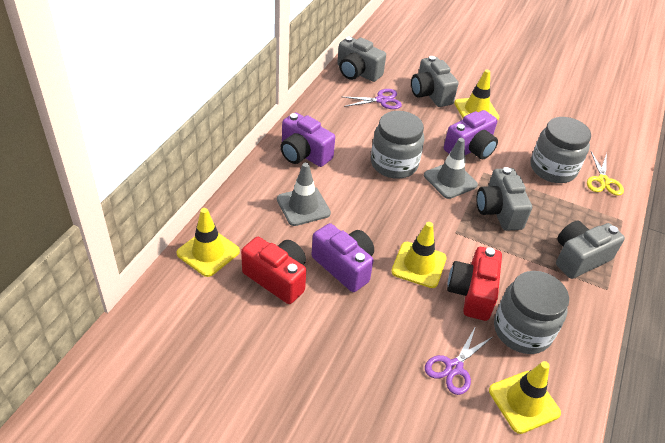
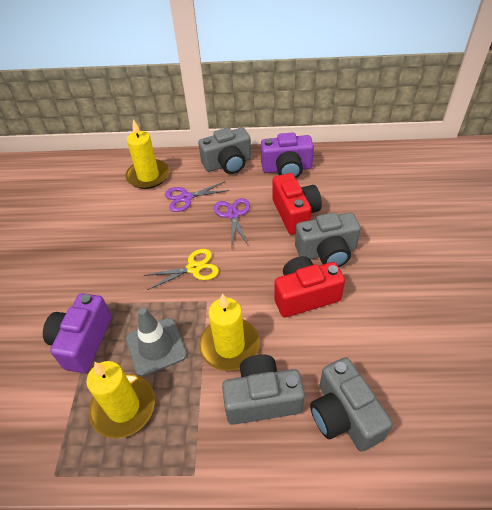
grey jar: 3 -> 0
grey traffic cone: 2 -> 1
purple camera: 3 -> 2
yellow candle: 0 -> 3
yellow traffic cone: 4 -> 0

